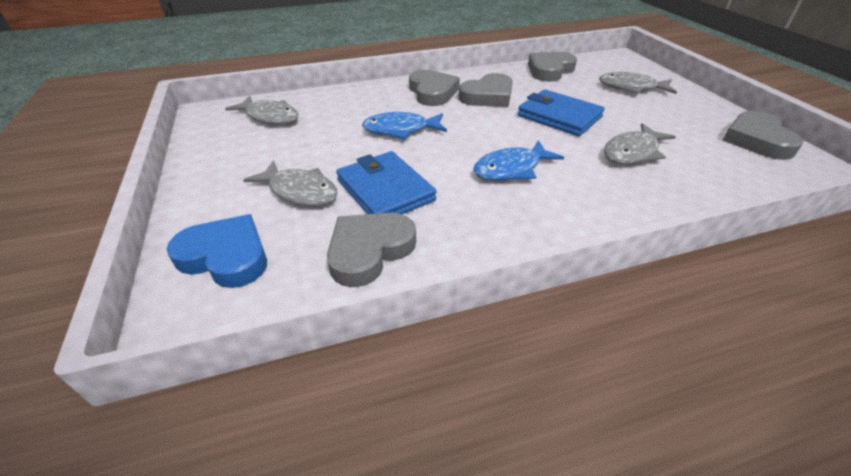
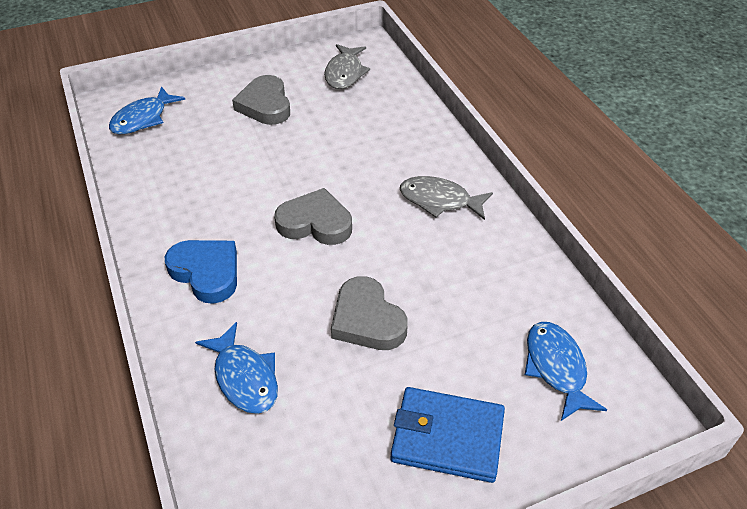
blue fish: 2 -> 3
blue wallet: 2 -> 1
grey fish: 4 -> 2
grey heart: 5 -> 3

